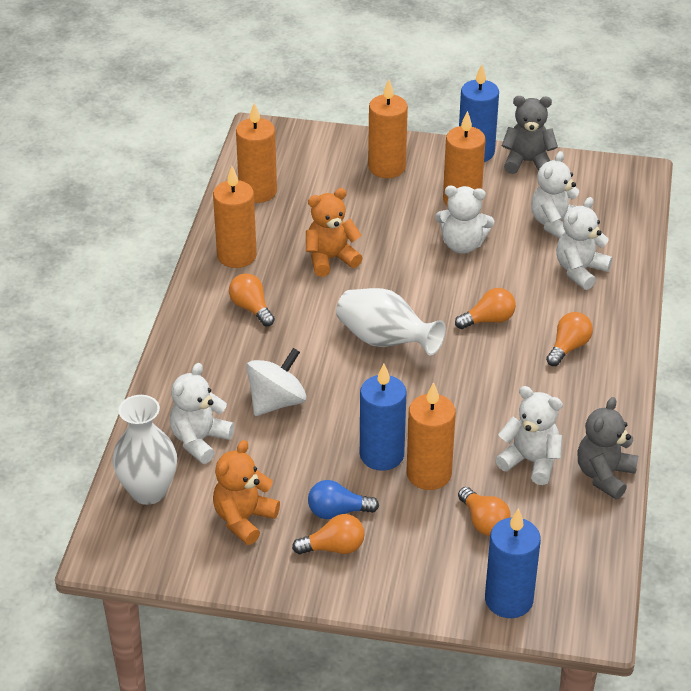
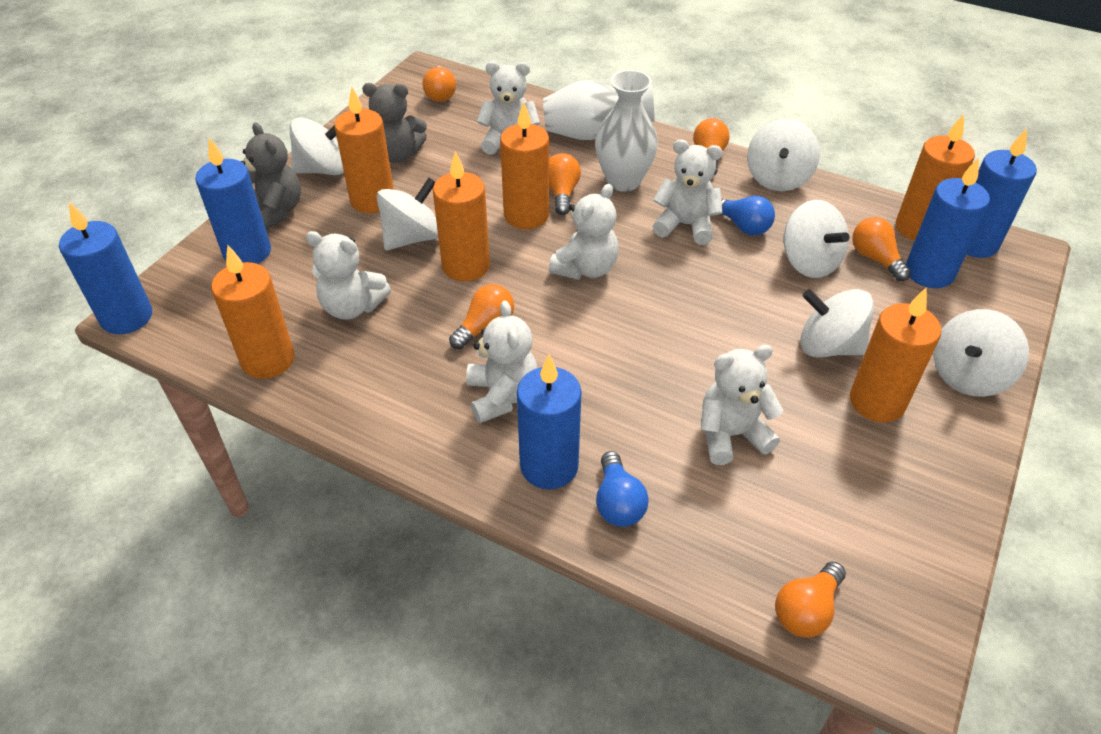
blue candle: 3 -> 5
blue light bulb: 1 -> 2
orange candle: 5 -> 6
orange light bulb: 5 -> 6
orange teddy bear: 2 -> 0
white spinning top: 1 -> 6
white teddy bear: 5 -> 6

